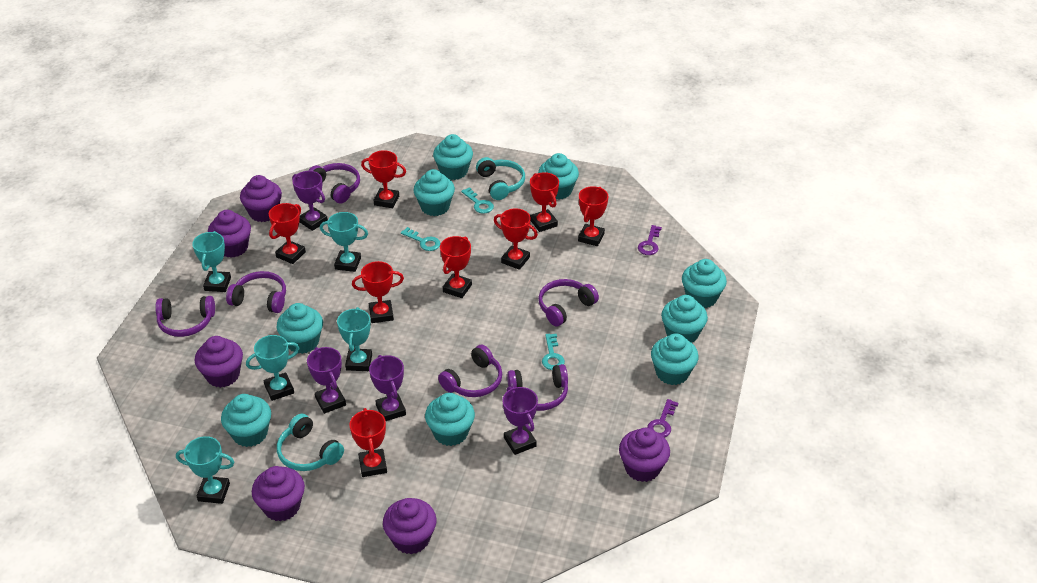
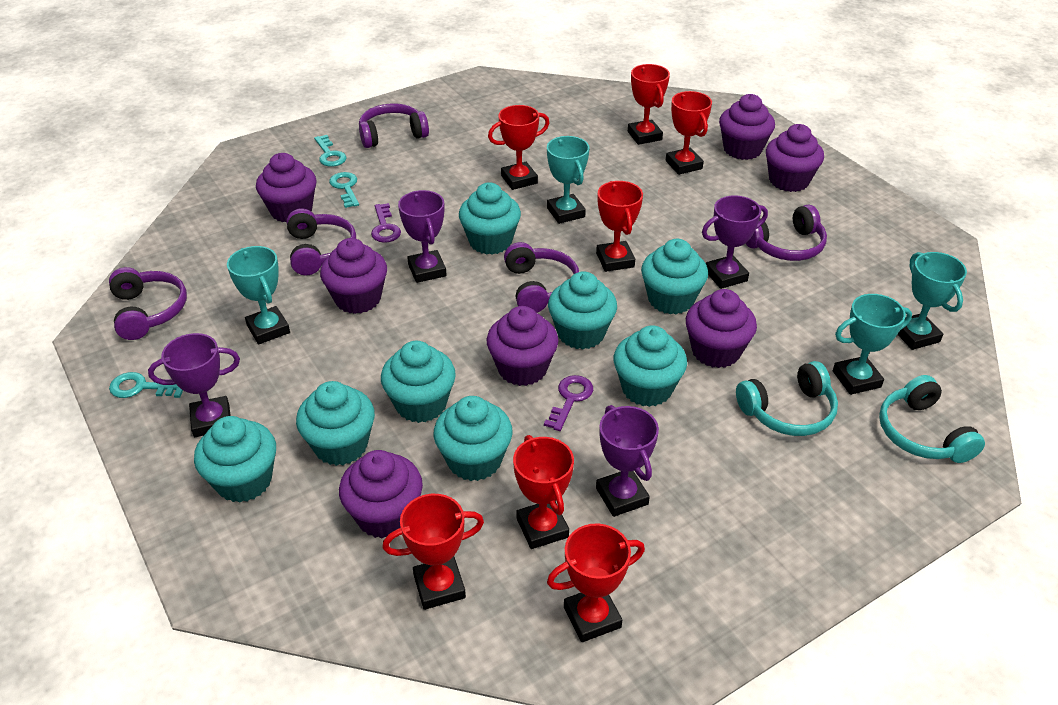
purple cupcake: 6 -> 7
purple headphones: 6 -> 5
red trophy: 8 -> 7
turquoise cupcake: 9 -> 8
turquoise trophy: 5 -> 4

